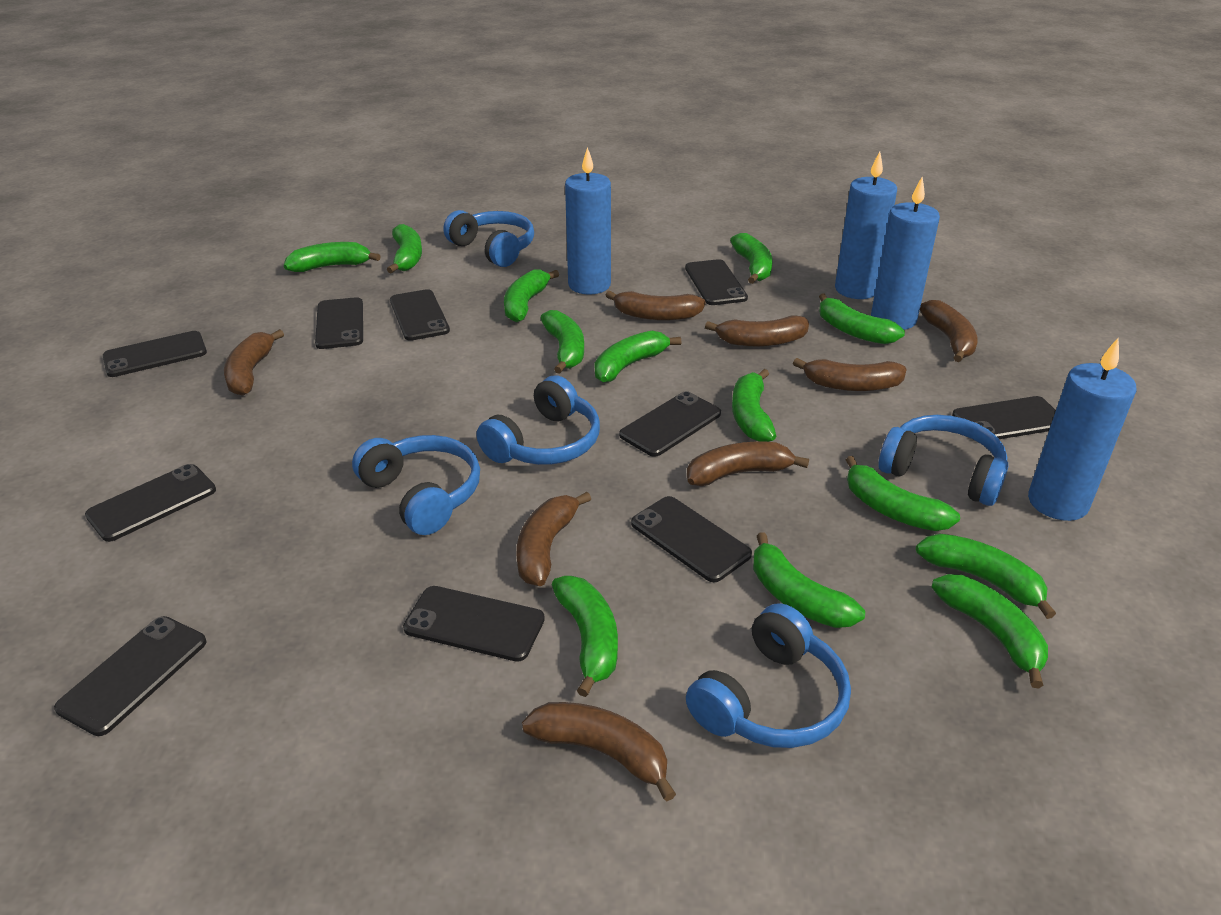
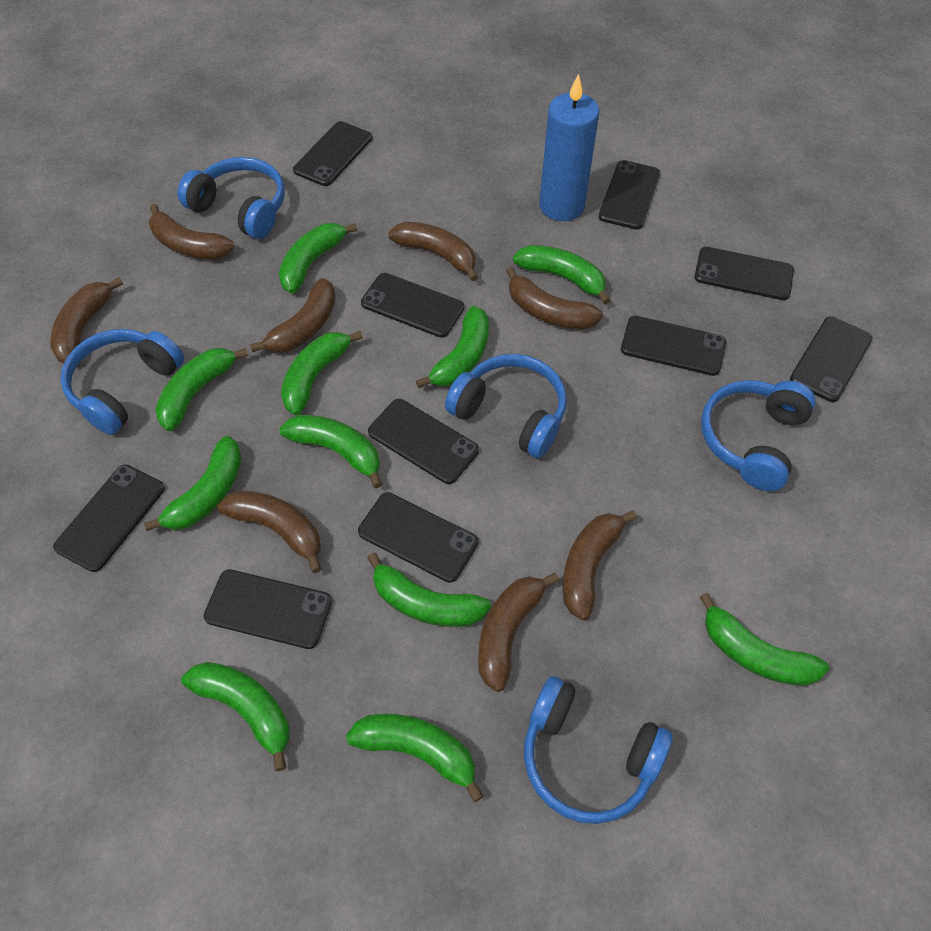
blue candle: 4 -> 1
green banana: 13 -> 11

